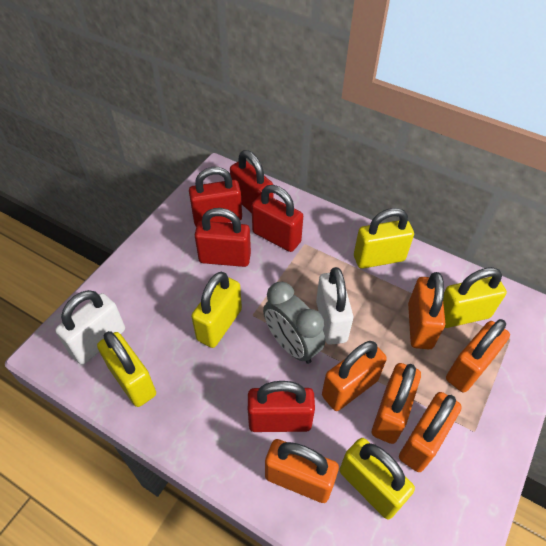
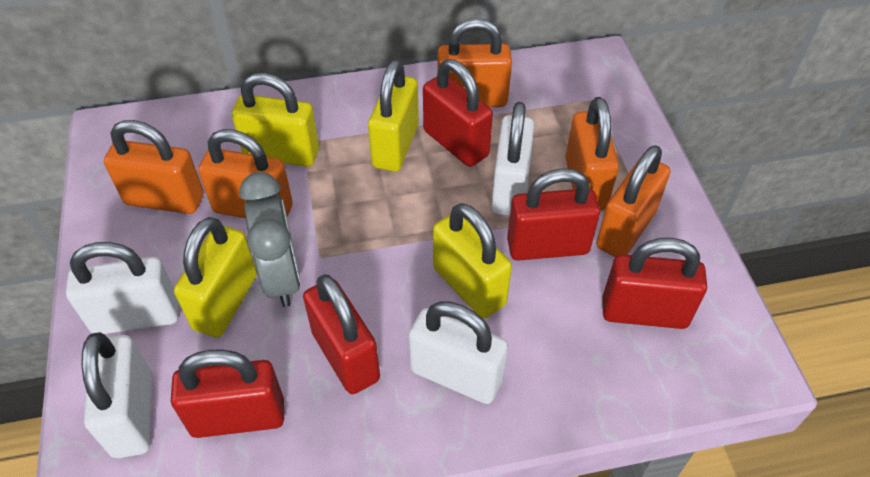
orange padlock: 6 -> 5
white padlock: 2 -> 4
yellow padlock: 5 -> 4

